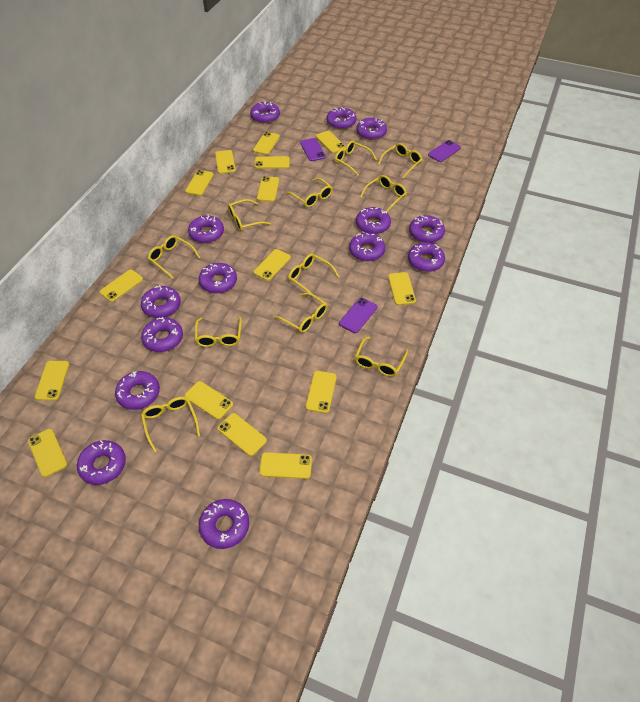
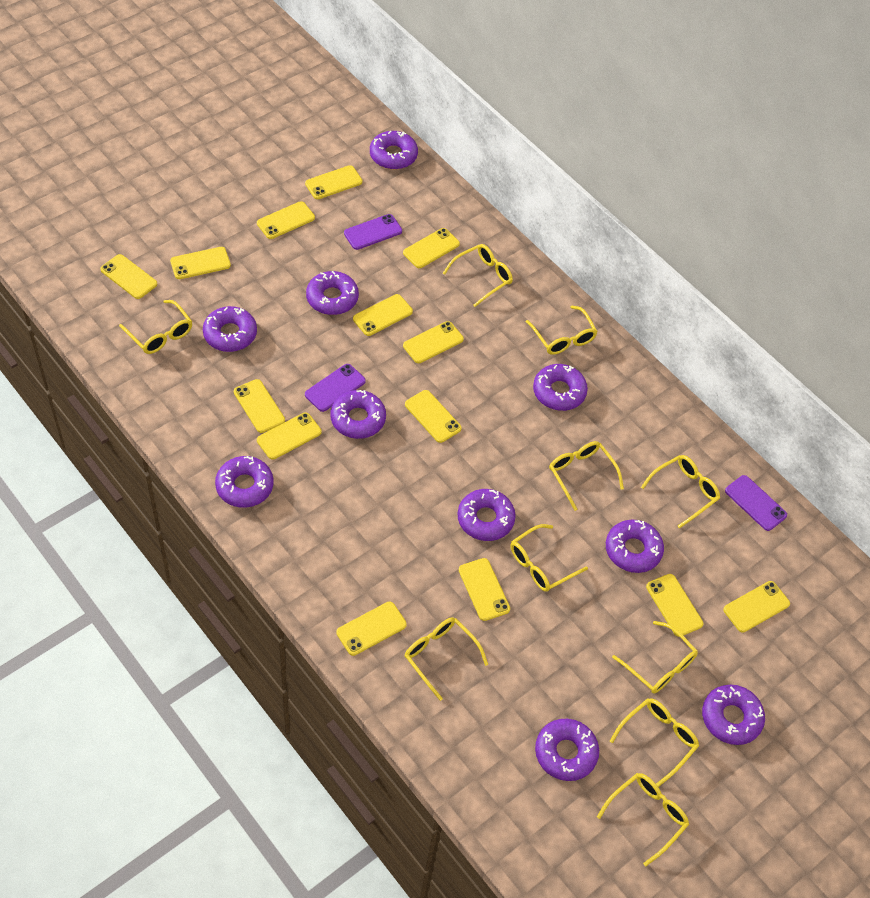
purple donut: 14 -> 10
yellow glasses: 11 -> 10
yellow phone: 15 -> 14

